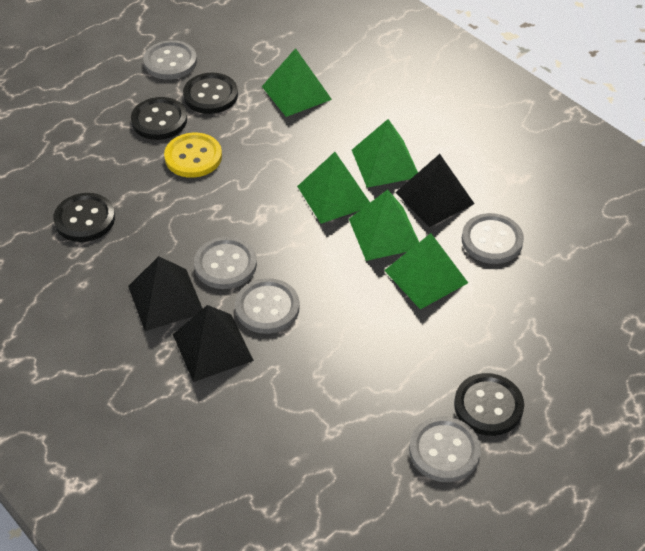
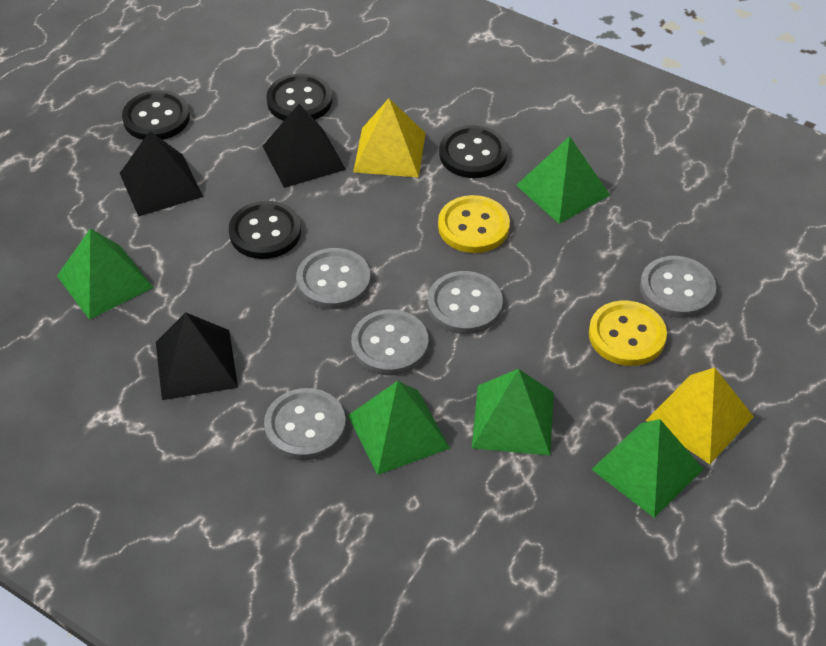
yellow button: 1 -> 2
yellow pyramid: 0 -> 2

